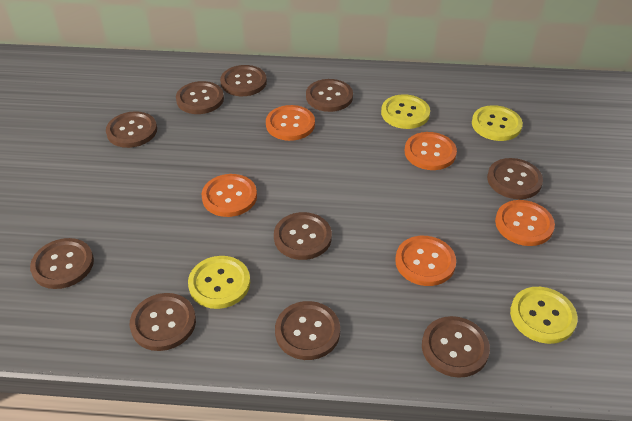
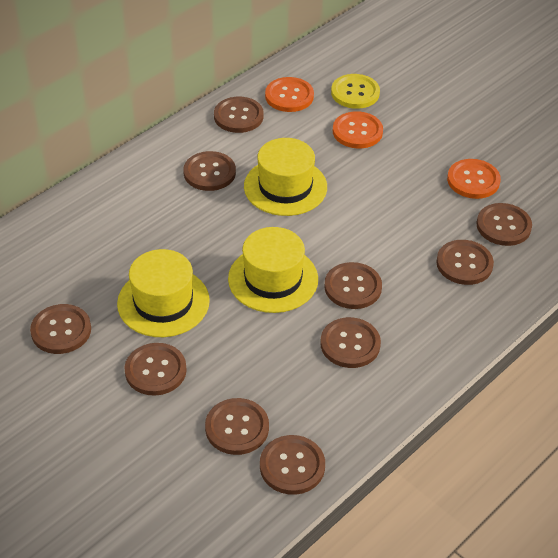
orange button: 5 -> 3
yellow button: 4 -> 1
yellow hat: 0 -> 3

